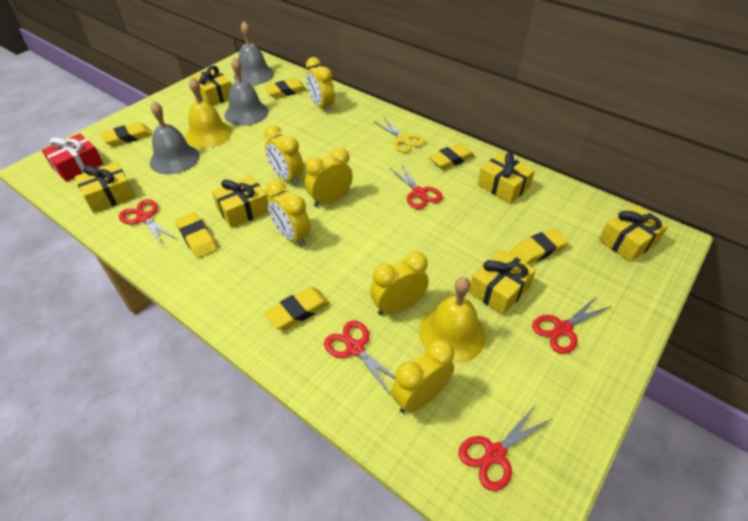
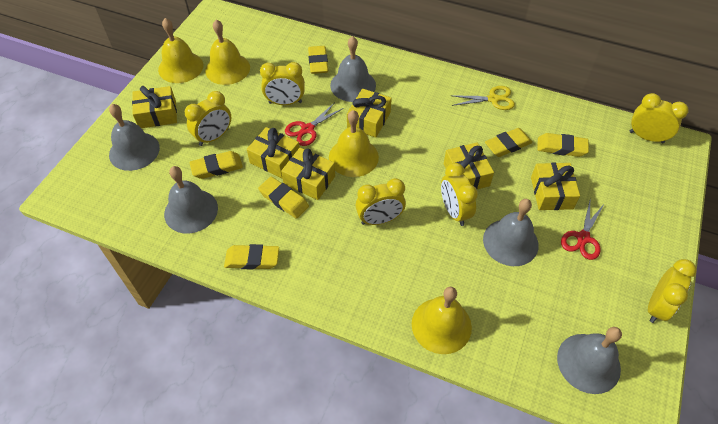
grey bell: 3 -> 5
red gift: 1 -> 0
red scissors: 5 -> 2
yellow bell: 2 -> 4

